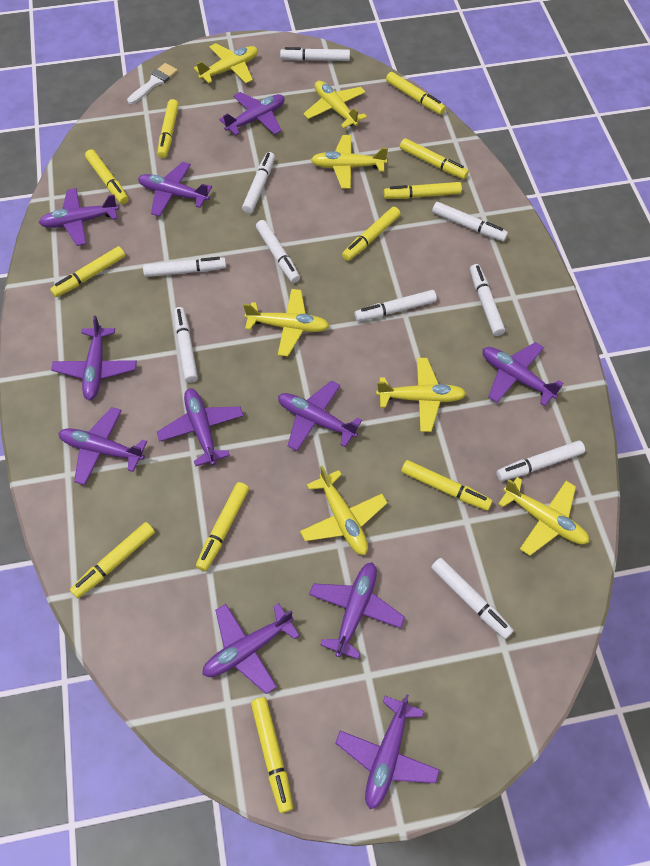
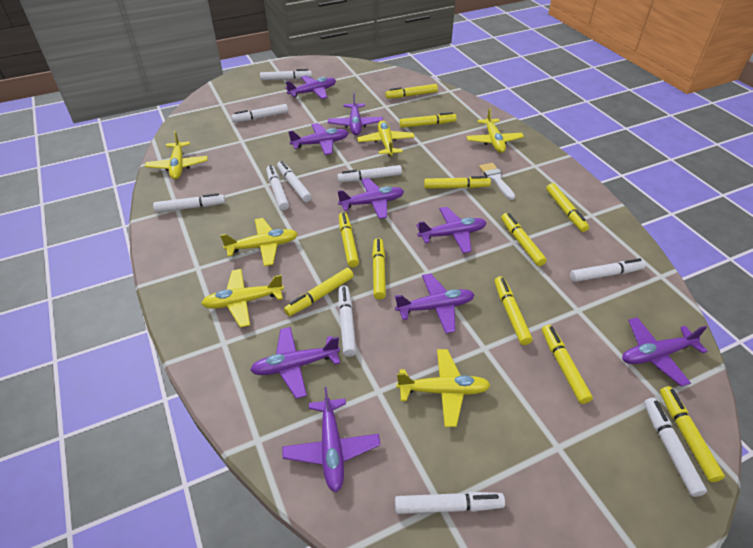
purple plane: 11 -> 9
yellow plane: 7 -> 6

